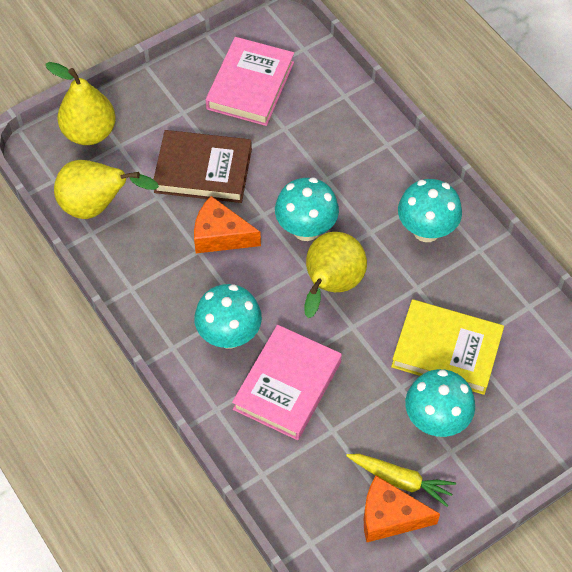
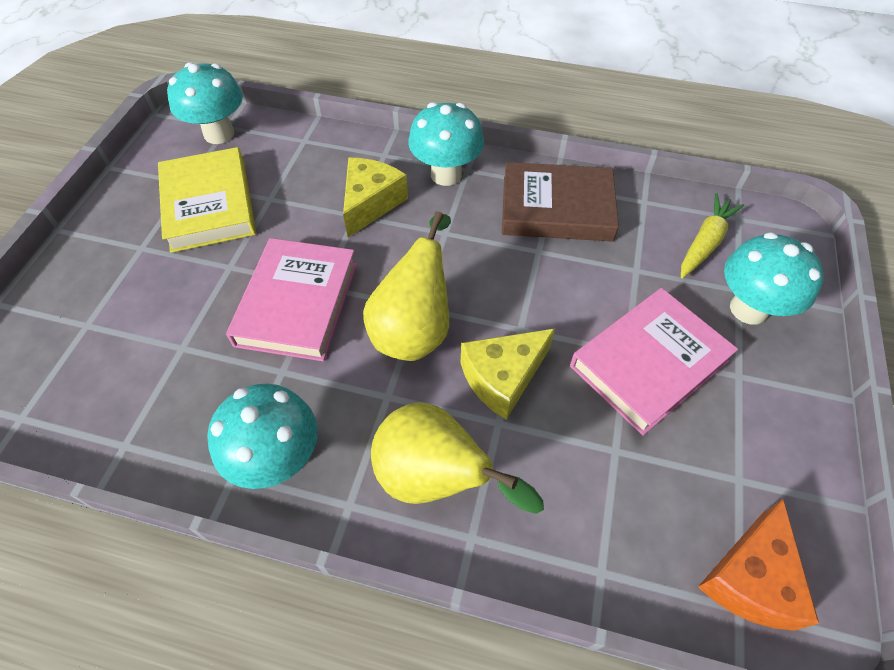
orange cheese: 2 -> 1
yellow cheese: 0 -> 2
yellow pear: 3 -> 2

